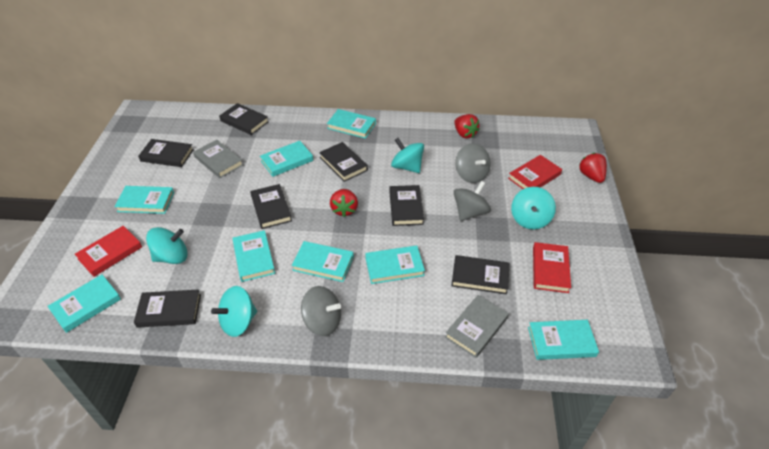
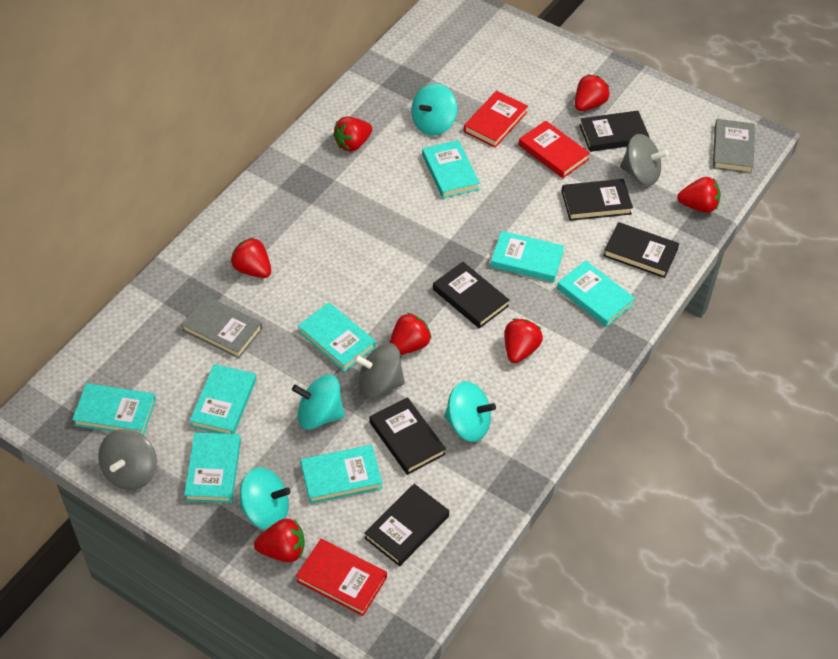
black book: 7 -> 6
red strawberry: 3 -> 7

